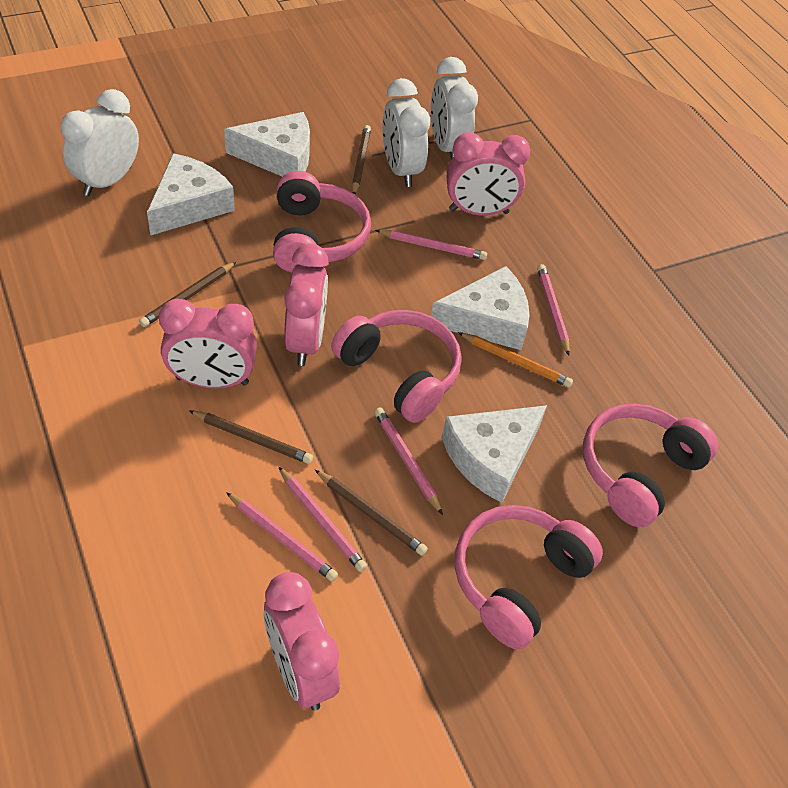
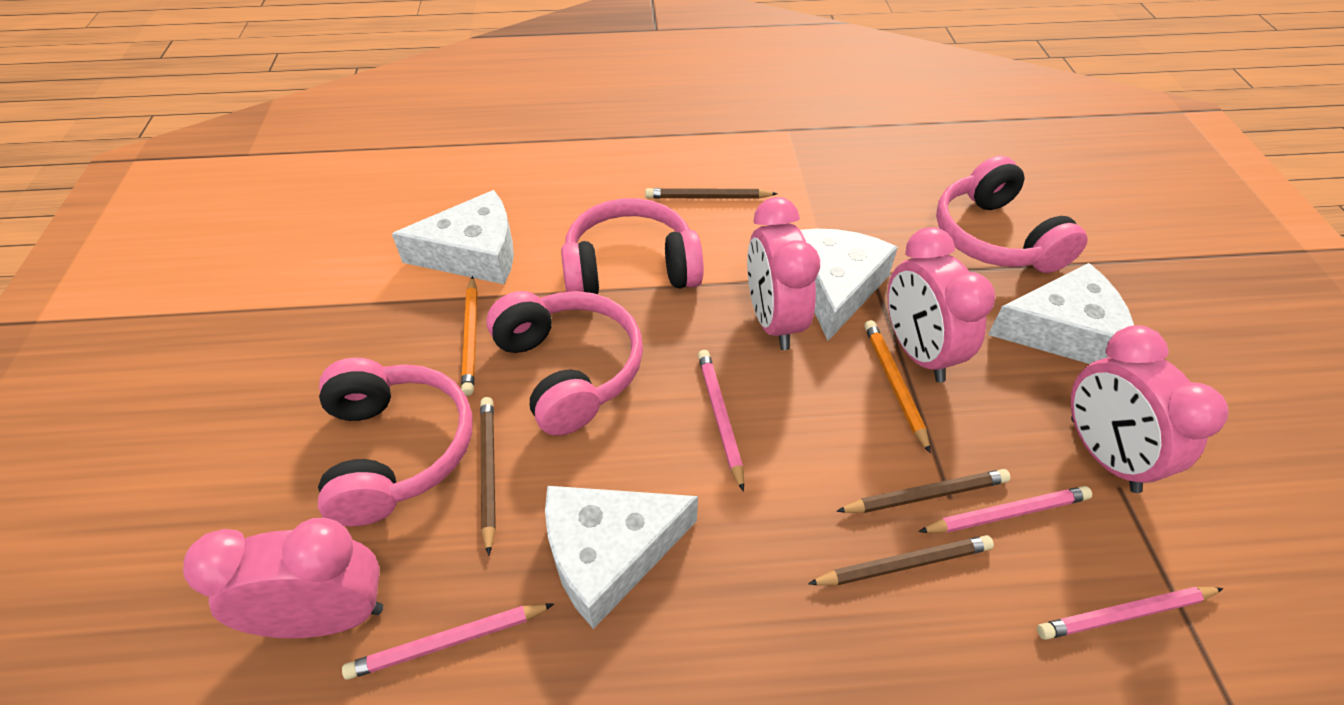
orange pencil: 1 -> 2
pink pencil: 5 -> 4
white clock: 3 -> 0

